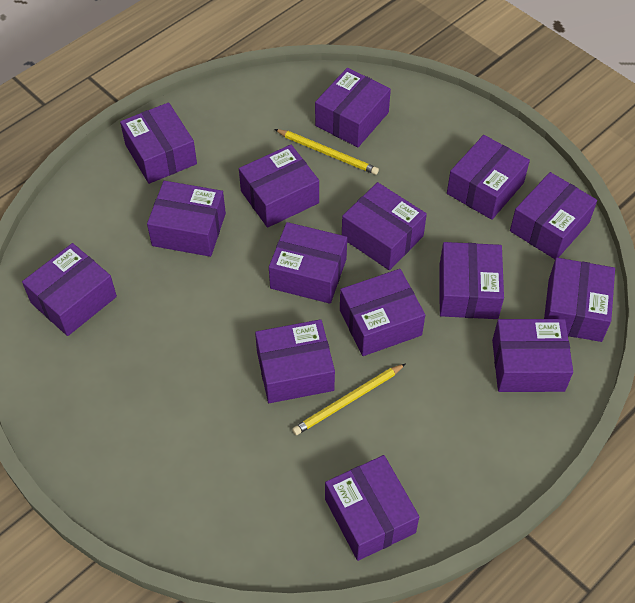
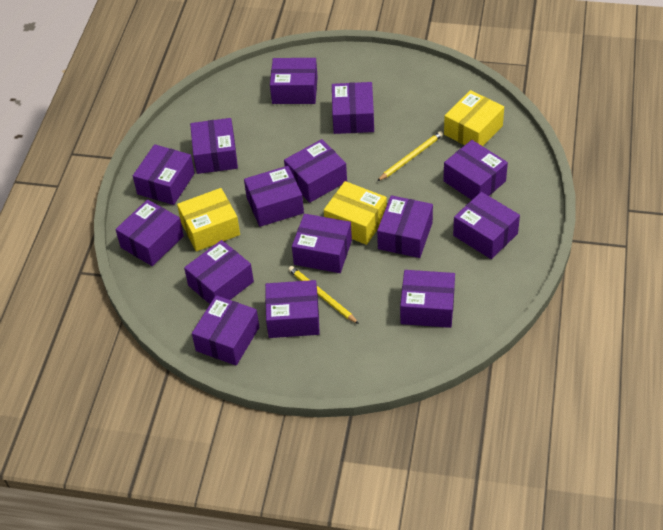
yellow box: 0 -> 3

